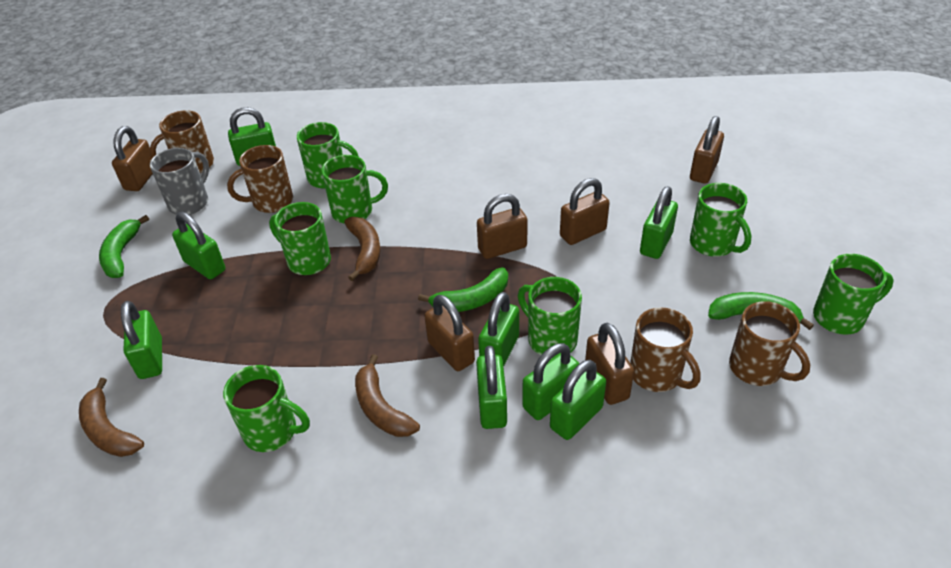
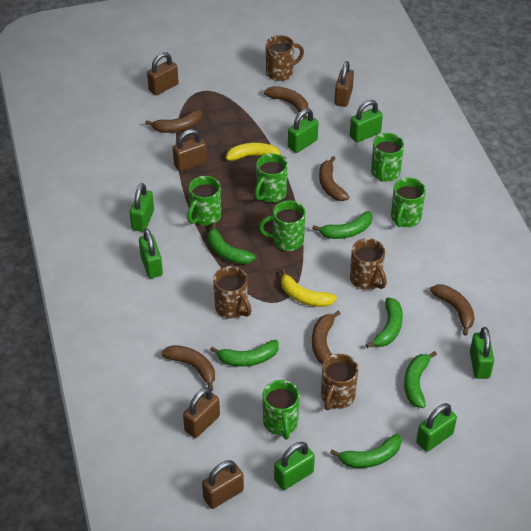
brown banana: 3 -> 6
brown padlock: 6 -> 5
green banana: 3 -> 6
green mug: 7 -> 6
green padlock: 8 -> 7
grey mug: 1 -> 0
yellow banana: 0 -> 2

